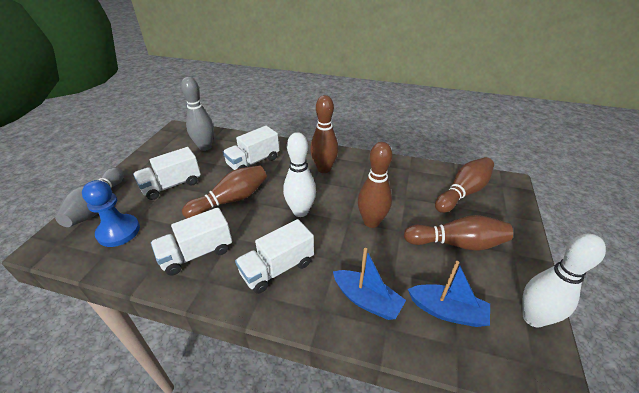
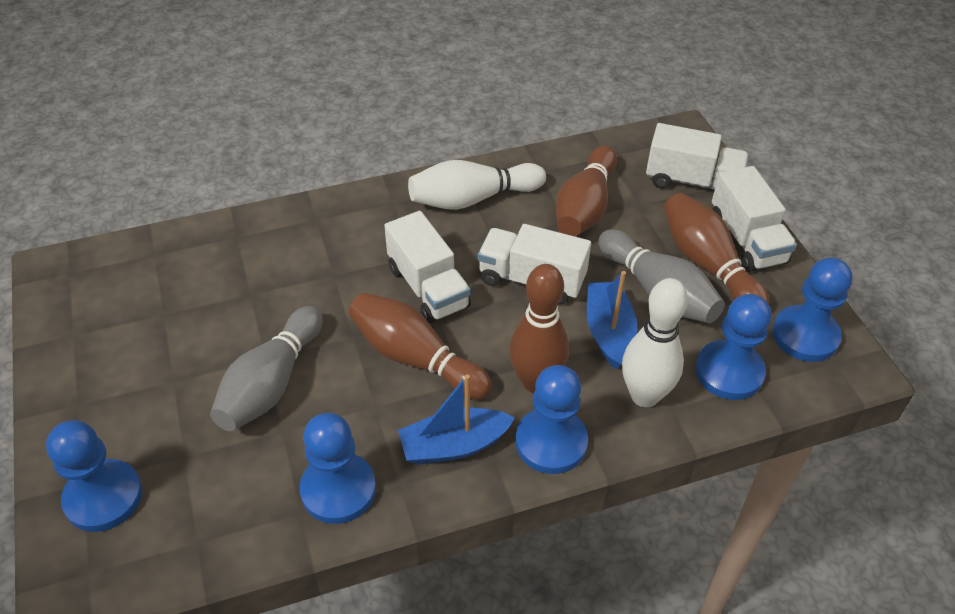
blue pawn: 1 -> 5
brown bowling pin: 5 -> 4

